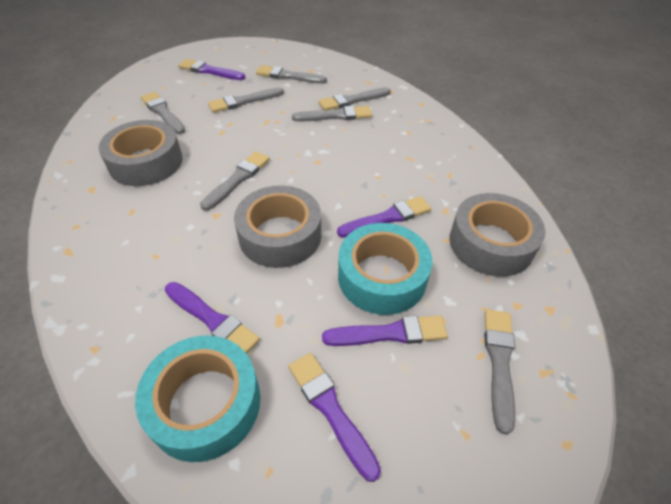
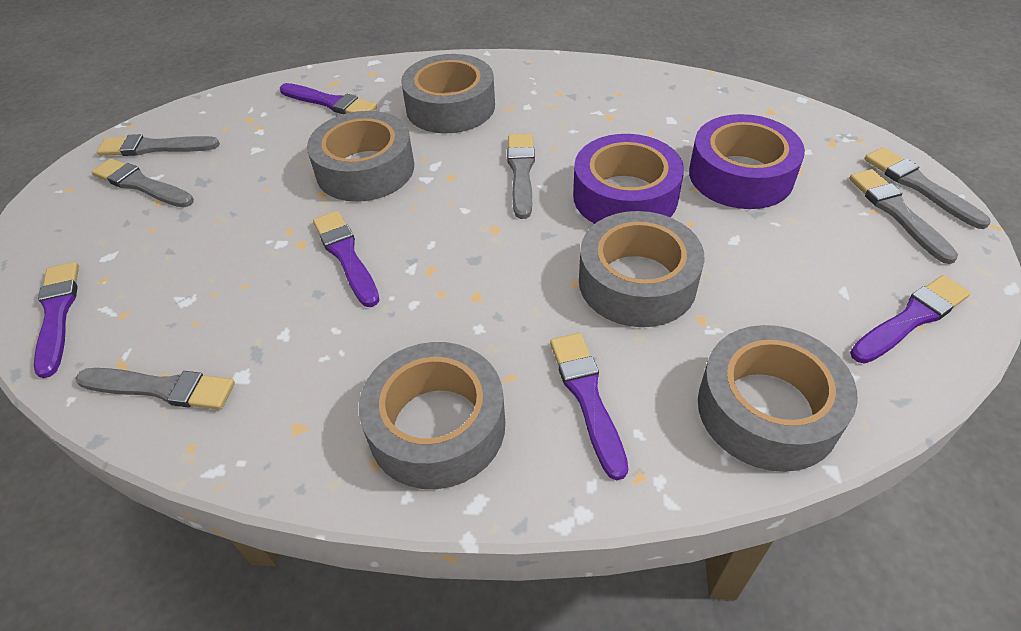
grey brush: 7 -> 6
grey tape: 3 -> 5
purple tape: 0 -> 2
turquoise tape: 2 -> 0

